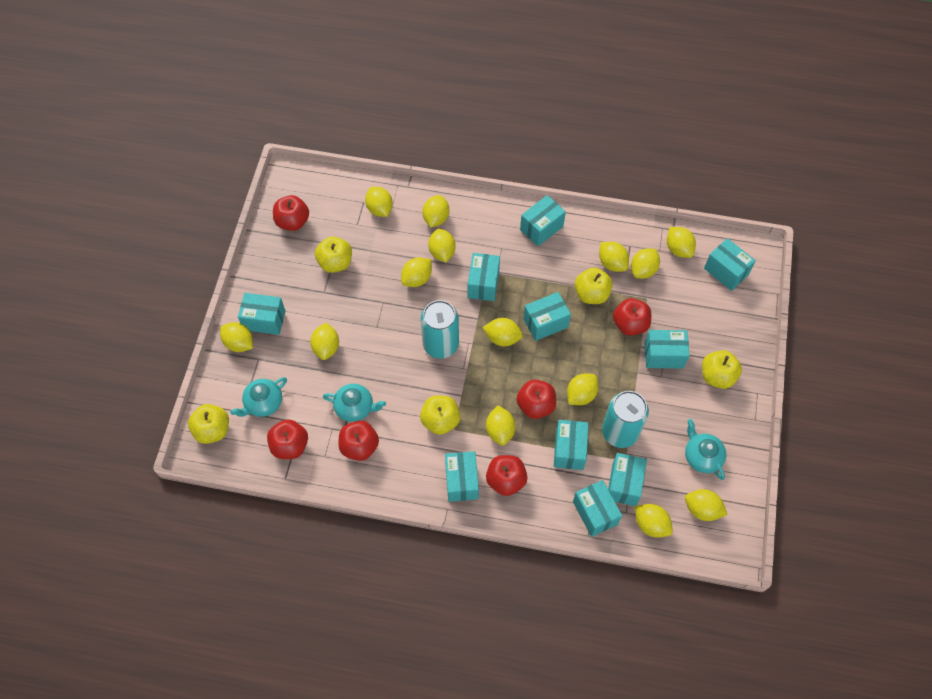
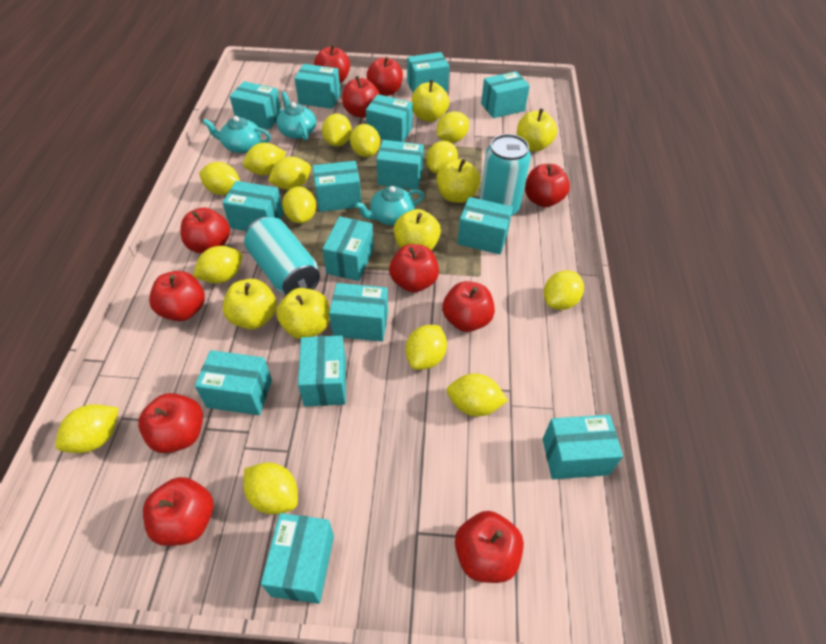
red apple: 6 -> 11
turquoise box: 10 -> 15
yellow apple: 5 -> 6

